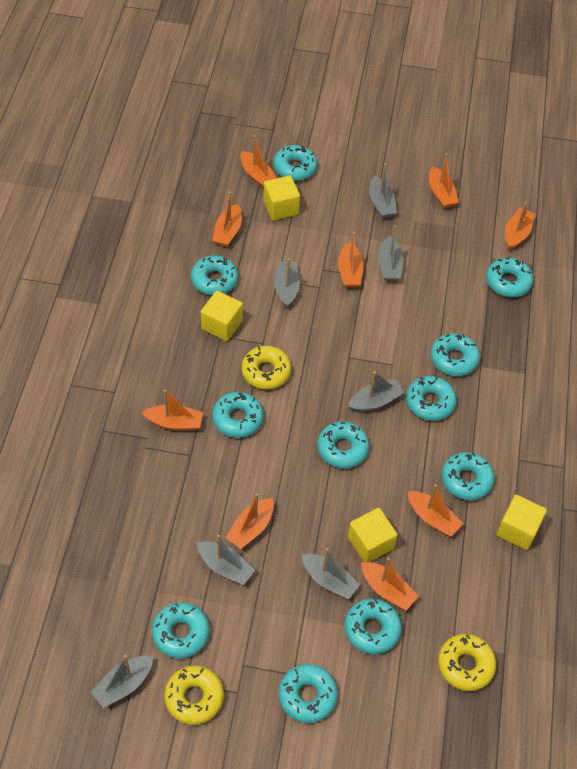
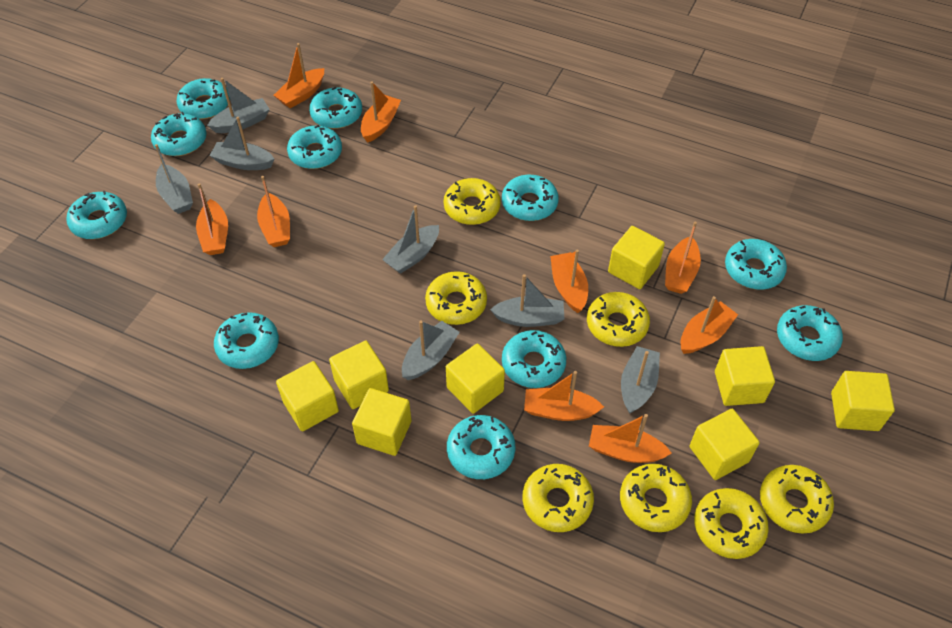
yellow cube: 4 -> 8
yellow donut: 3 -> 7

